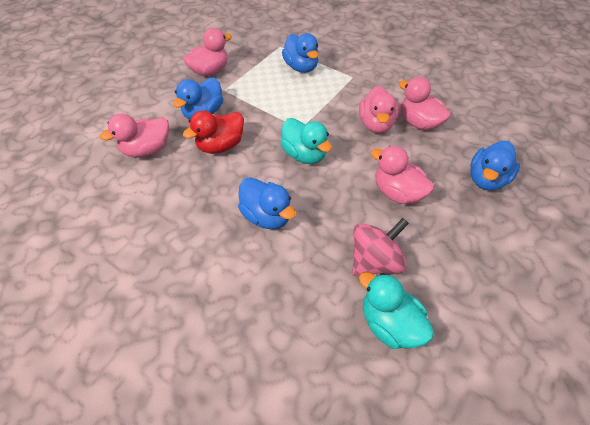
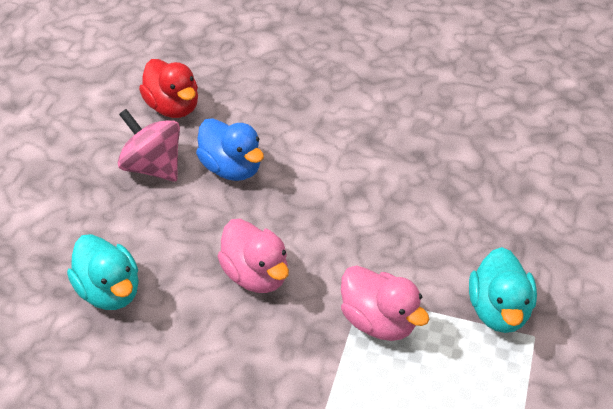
blue duck: 4 -> 1
pink duck: 5 -> 2

